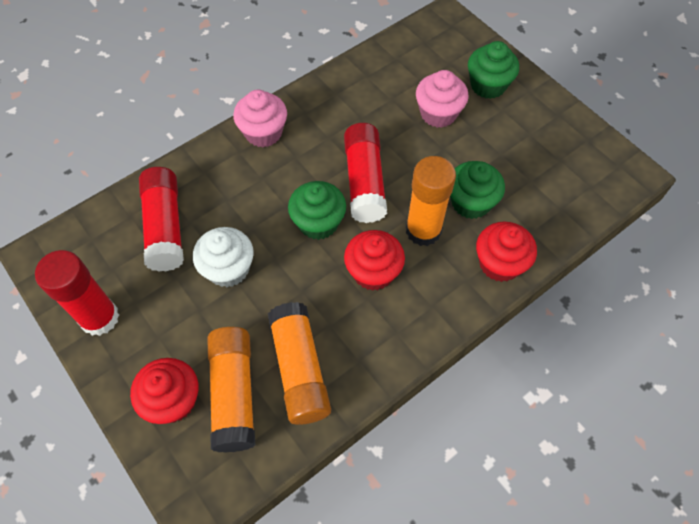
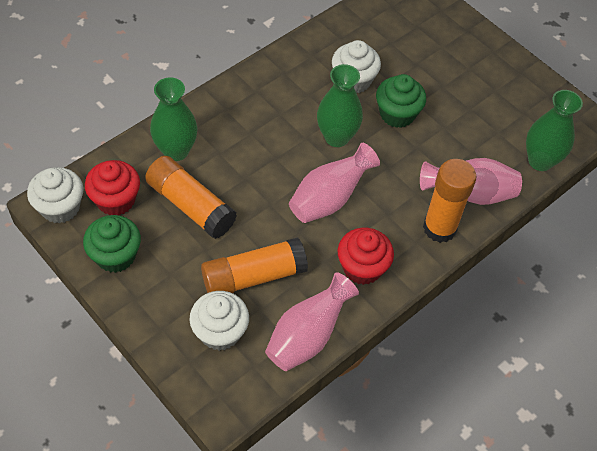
green cupcake: 3 -> 2
green vase: 0 -> 3
pink cupcake: 2 -> 0
pink vase: 0 -> 3
red cupcake: 3 -> 2
red glue stick: 3 -> 0
white cupcake: 1 -> 3

